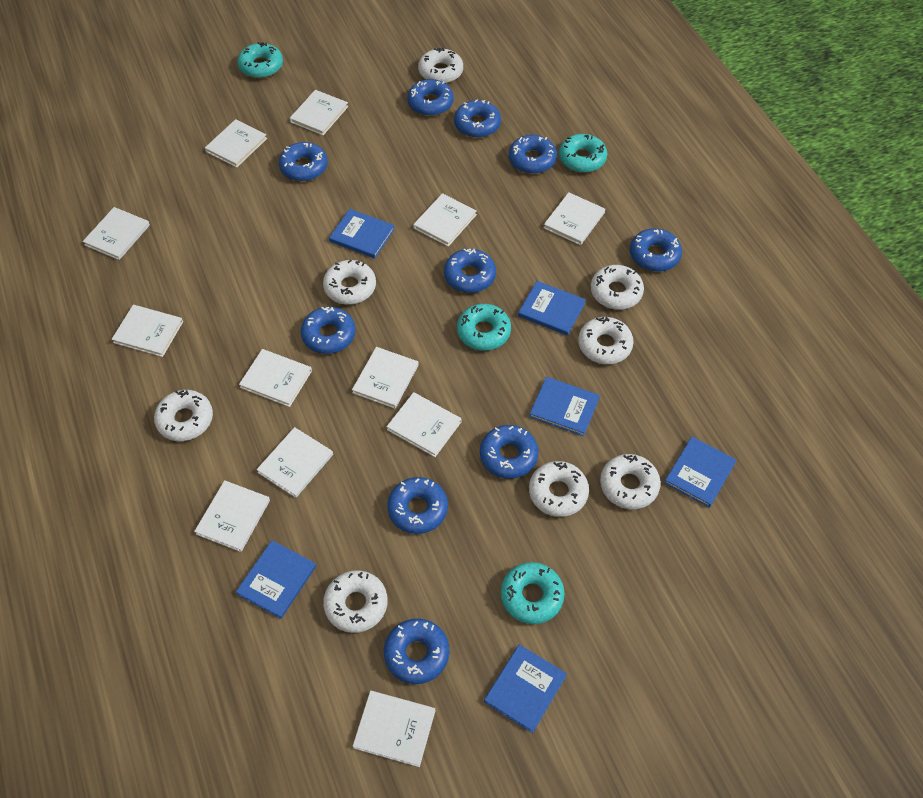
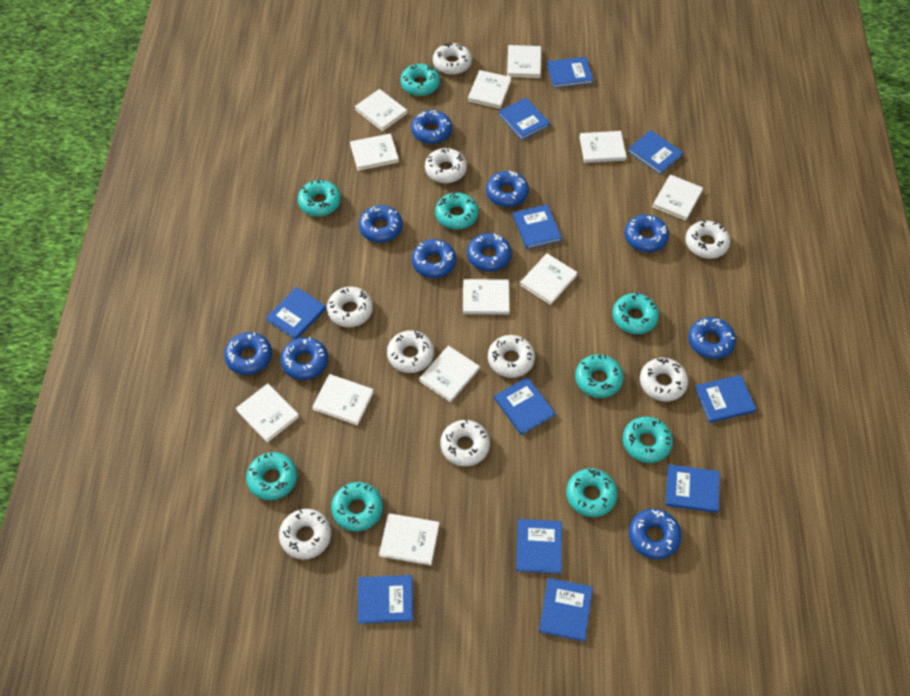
blue book: 6 -> 11
turquoise donut: 4 -> 9
white donut: 8 -> 9

